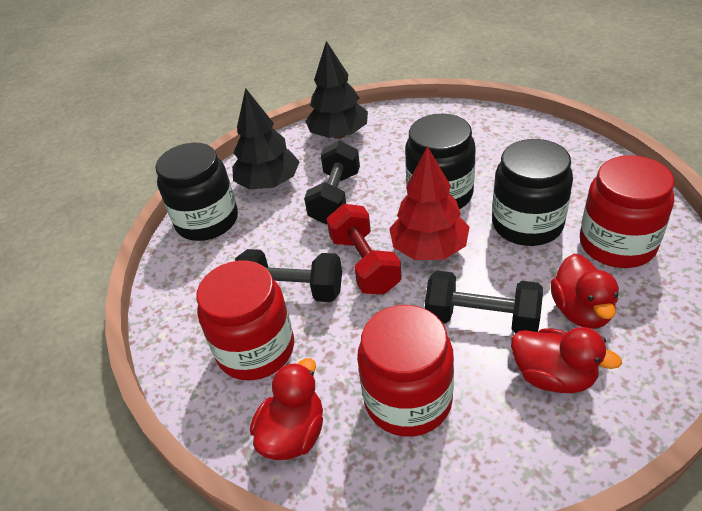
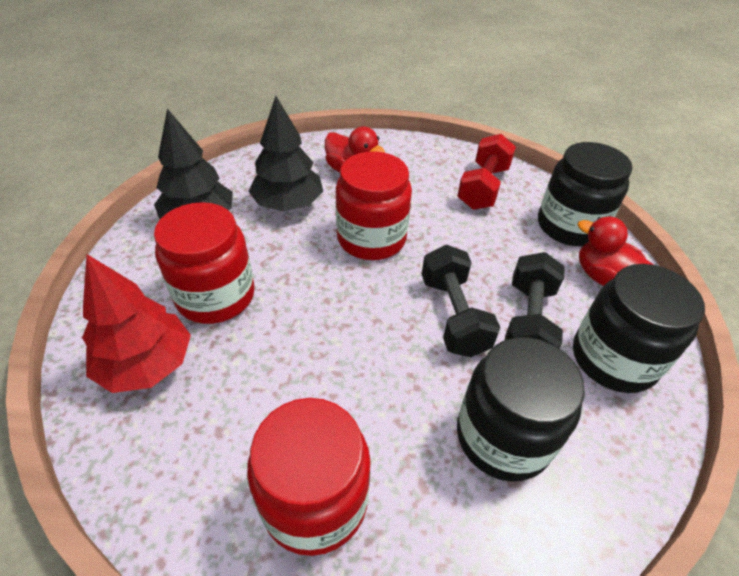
black dumbbell: 3 -> 2
red duck: 3 -> 2

